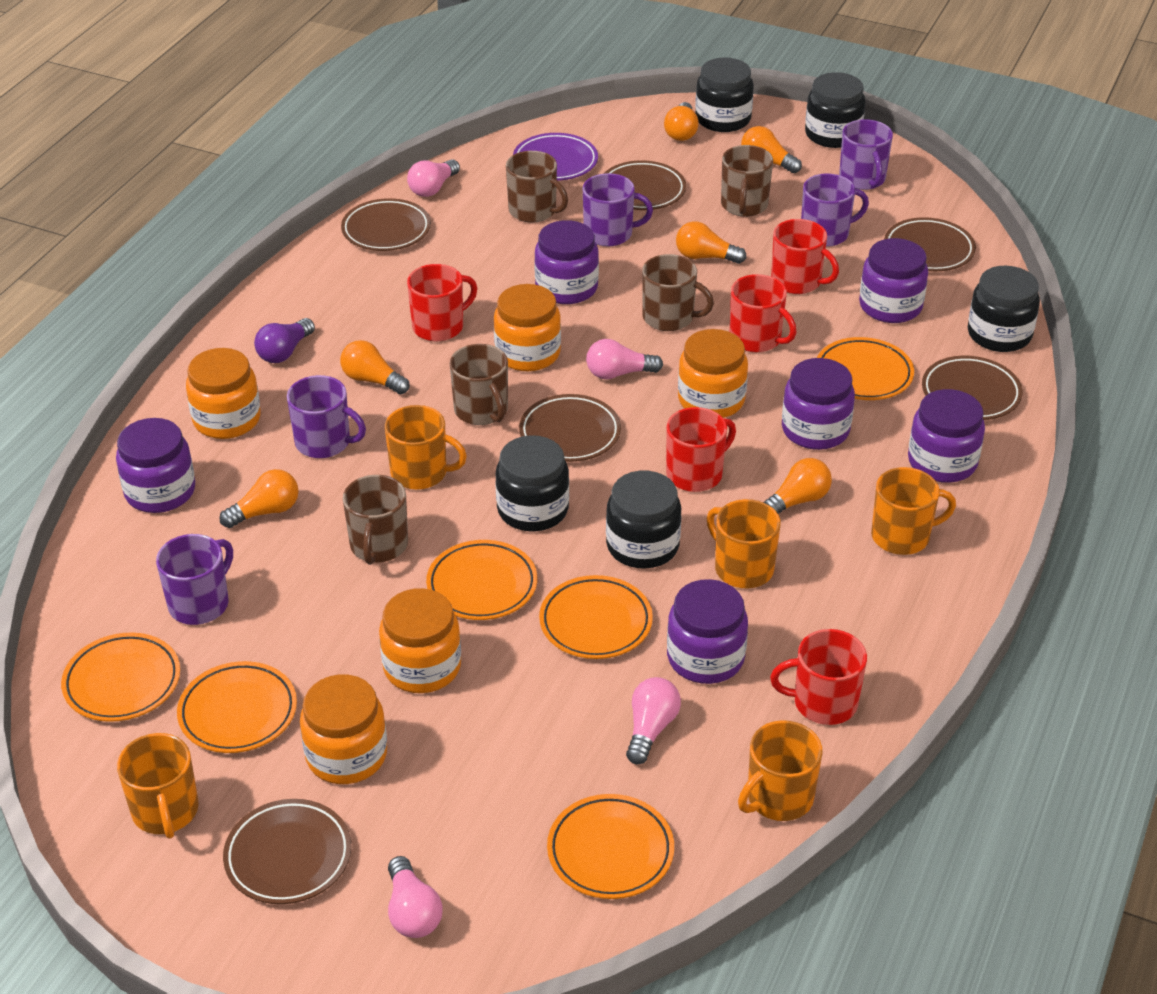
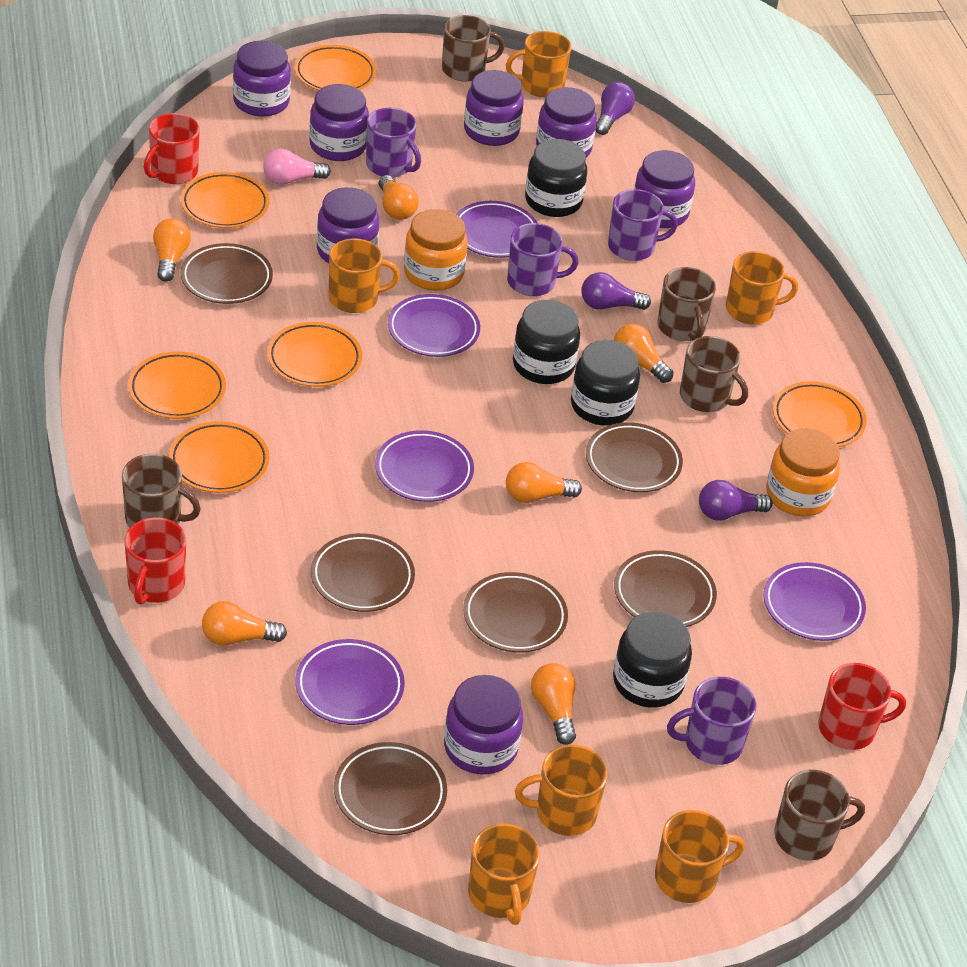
black jar: 5 -> 4
orange jar: 5 -> 2
orange mug: 5 -> 6
pink light bulb: 4 -> 1
purple jar: 6 -> 7
purple light bulb: 1 -> 3
purple mug: 5 -> 4
purple plate: 1 -> 5
red mug: 5 -> 3

